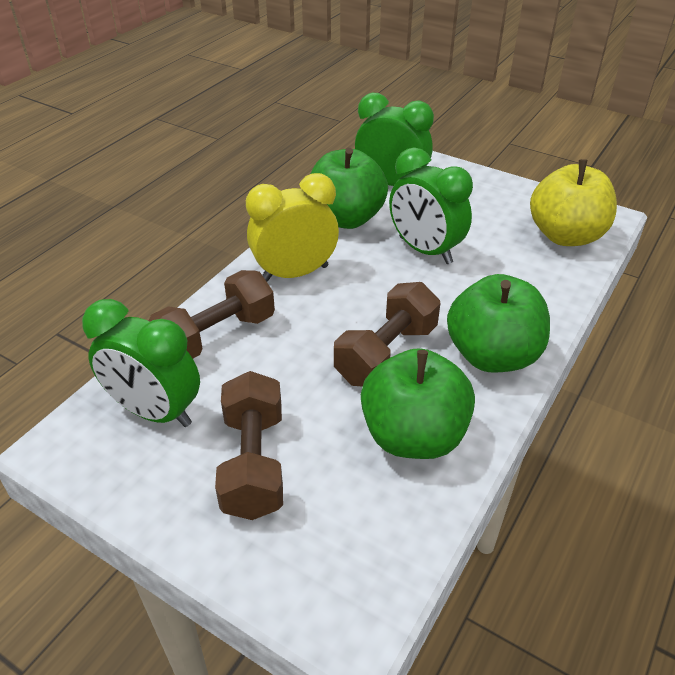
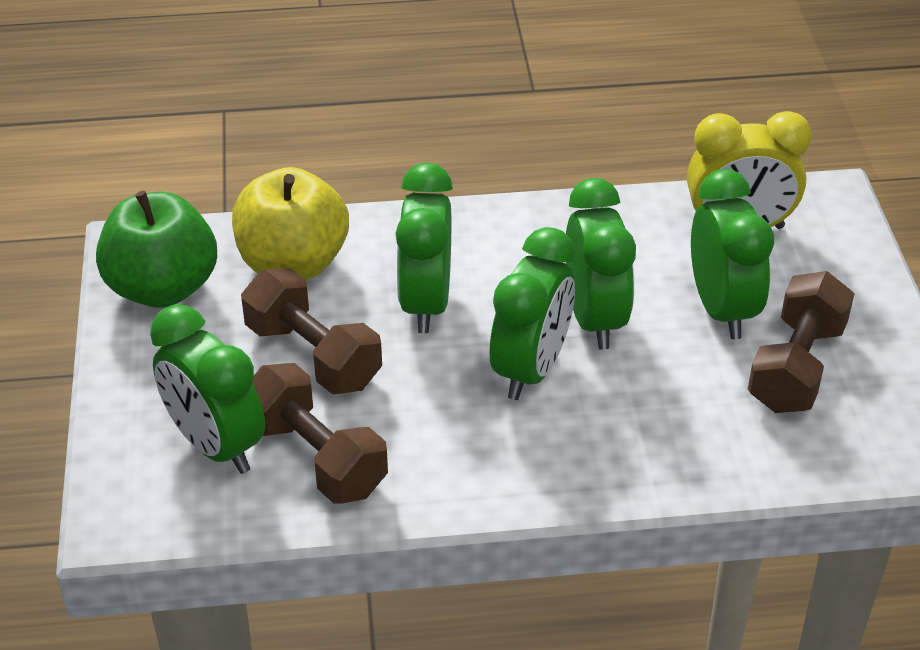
green apple: 3 -> 1
green clock: 3 -> 5

